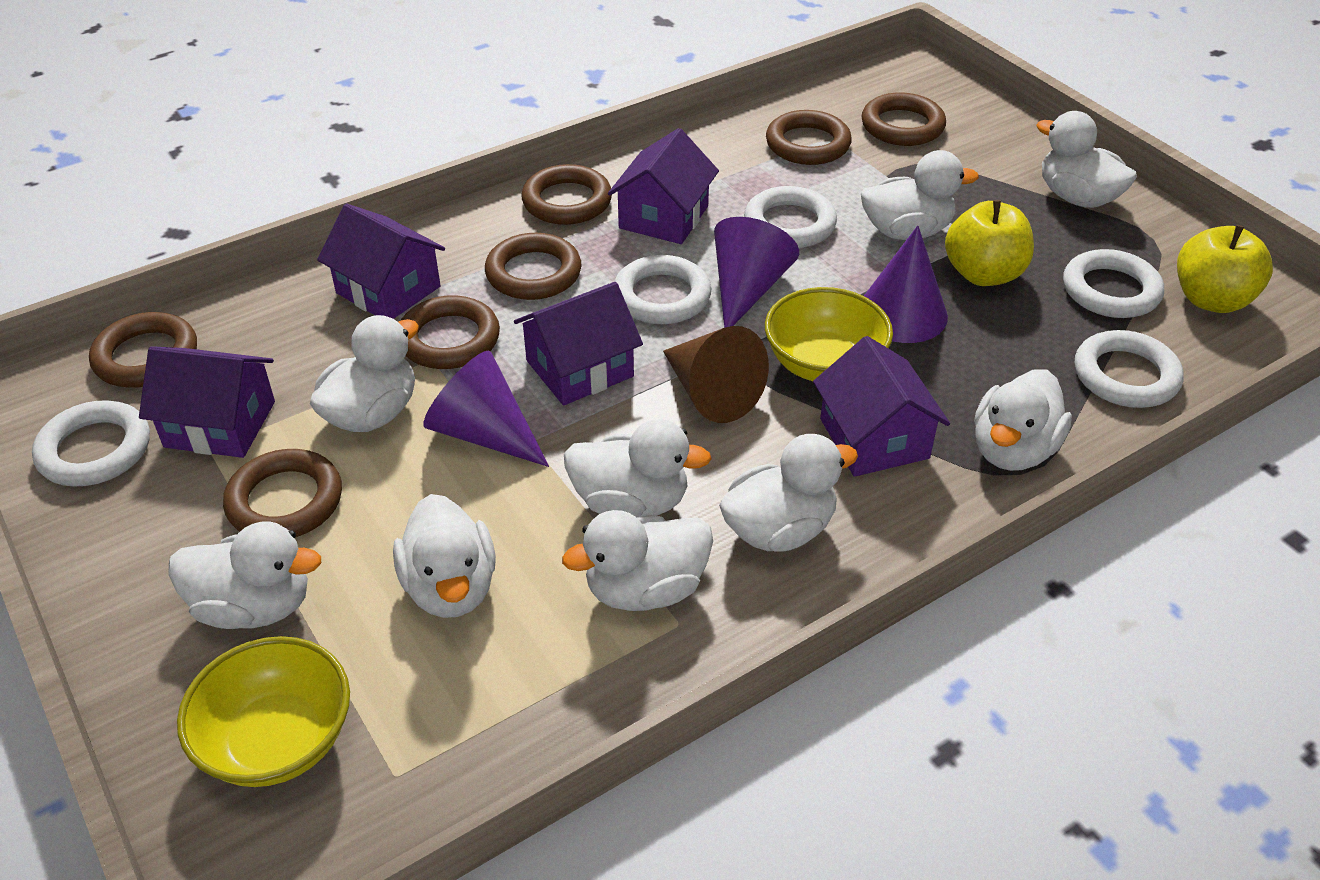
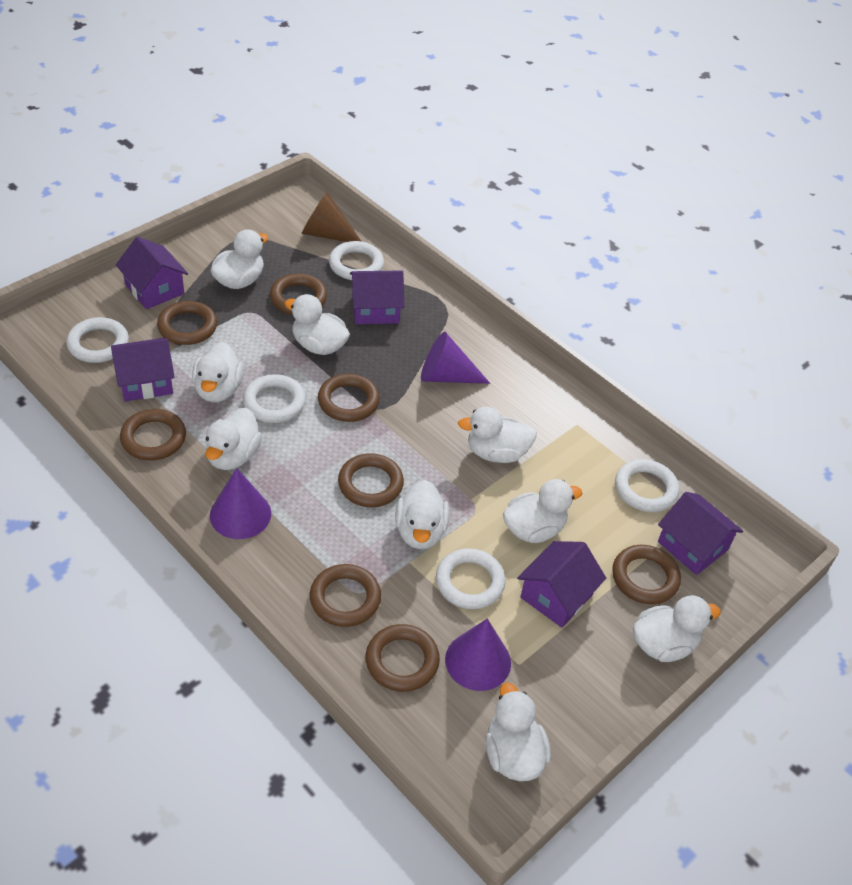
brown ring: 7 -> 8
yellow apple: 2 -> 0
yellow bowl: 2 -> 0

